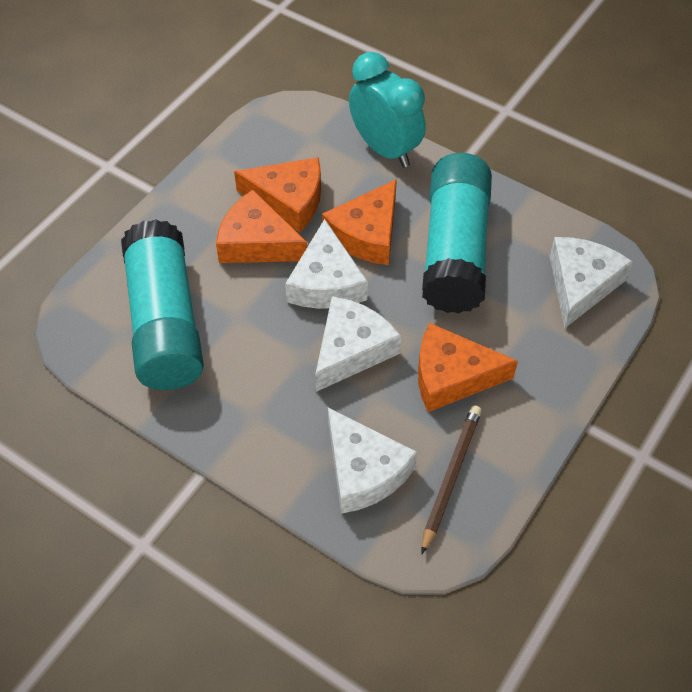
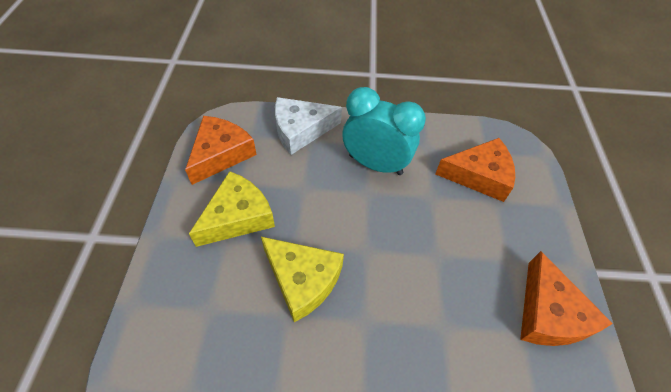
brown pencil: 1 -> 0
orange cheese: 4 -> 3
turquoise glue stick: 2 -> 0
white cheese: 4 -> 1
yellow cheese: 0 -> 2

